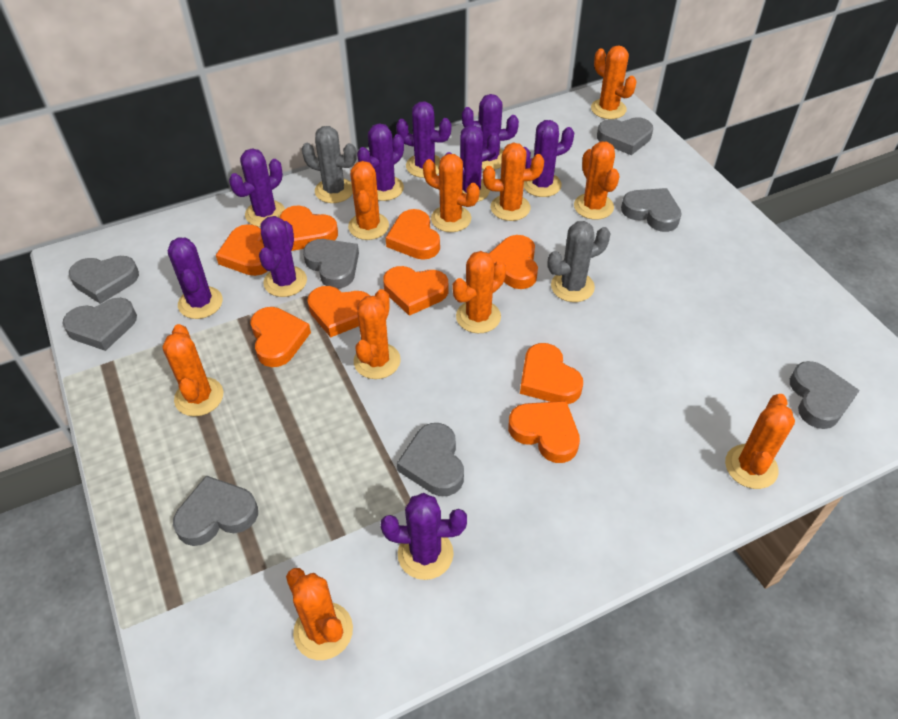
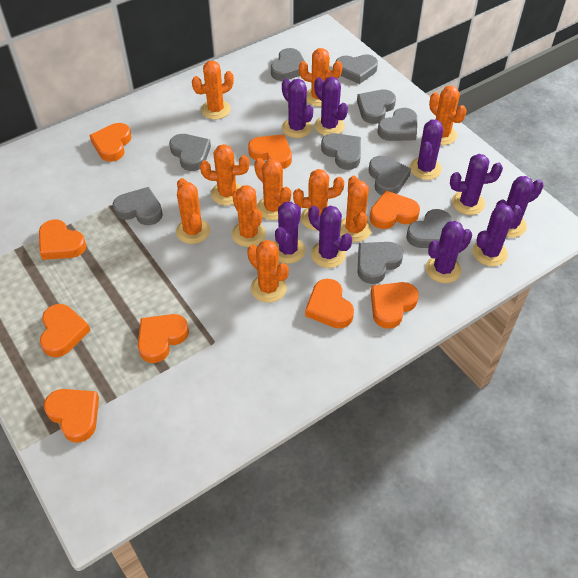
grey cactus: 2 -> 0
grey heart: 8 -> 10

